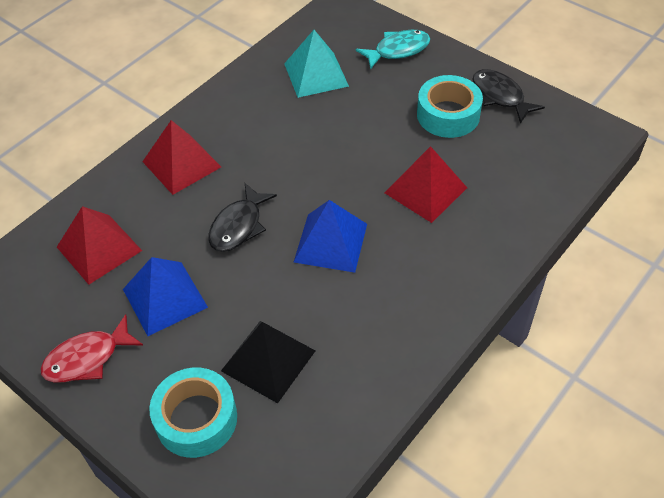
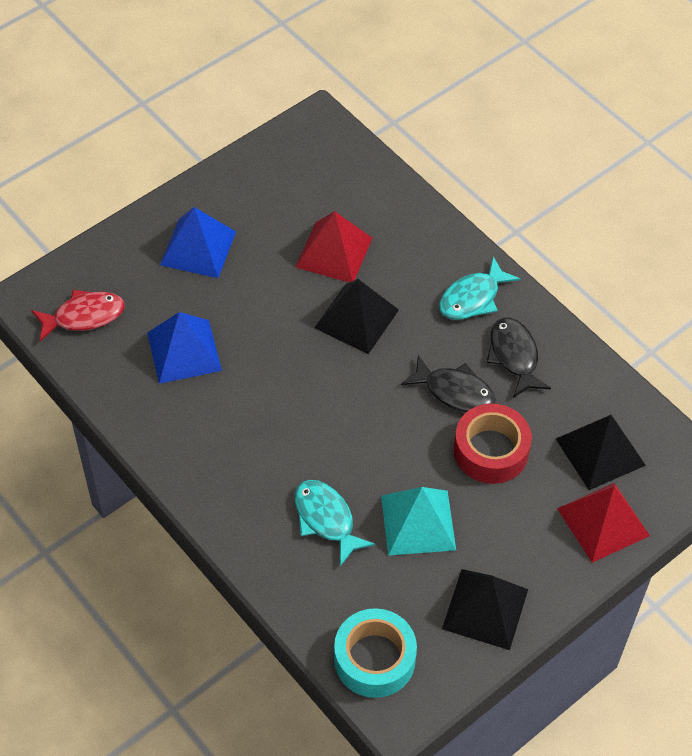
black pyramid: 1 -> 3
red pyramid: 3 -> 2
red tape: 0 -> 1
turquoise fish: 1 -> 2
turquoise tape: 2 -> 1

